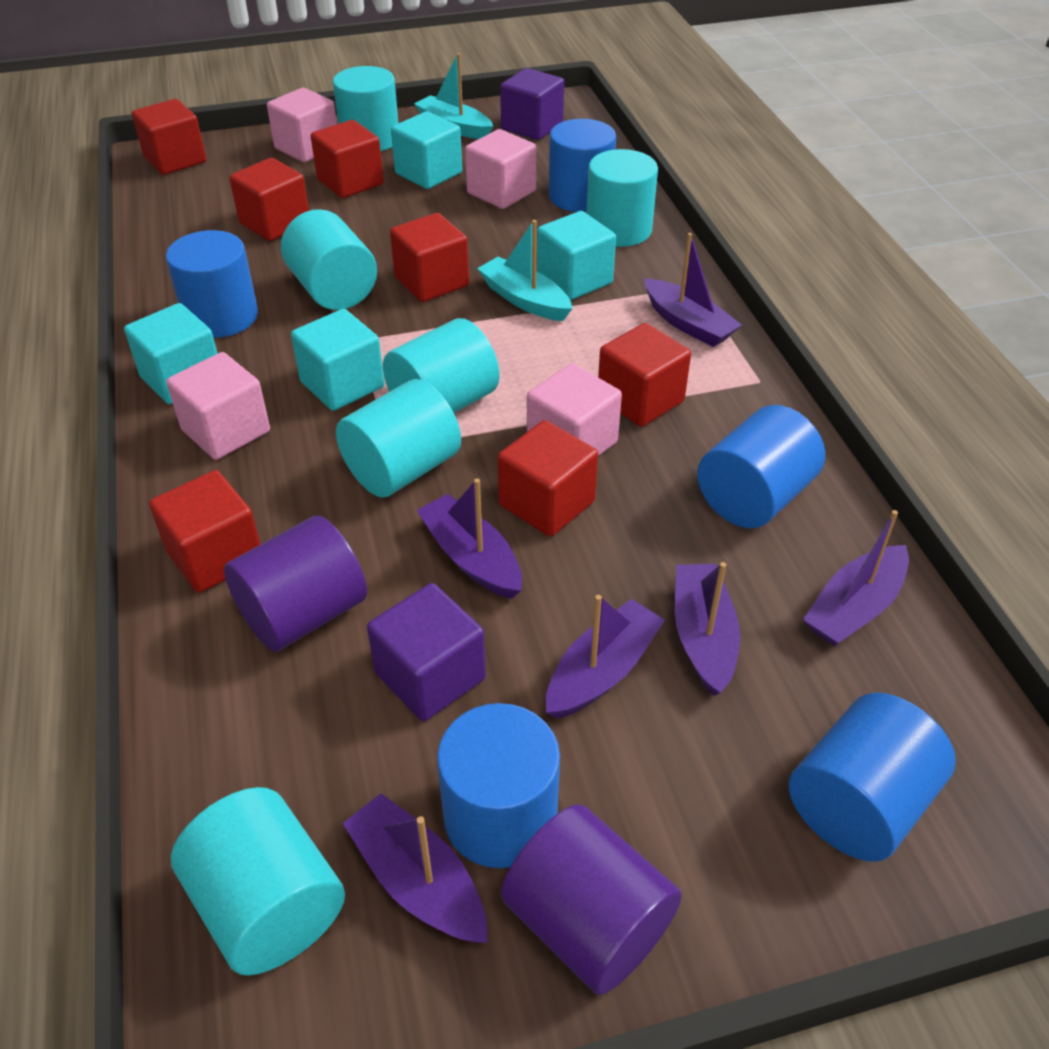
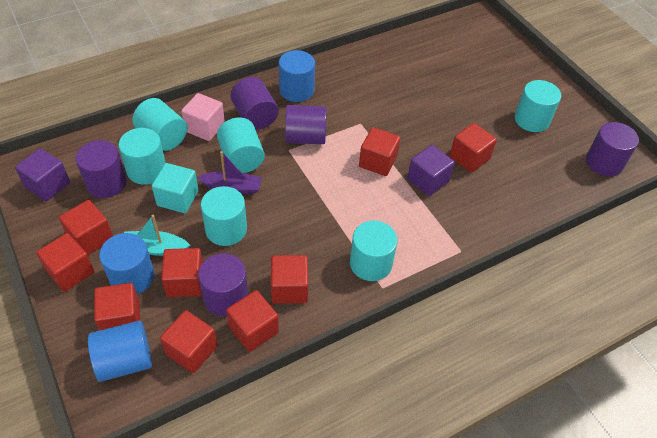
blue cylinder: 5 -> 3
pink cube: 4 -> 1
purple boat: 6 -> 1
purple cylinder: 2 -> 5
red cube: 7 -> 9
turquoise boat: 2 -> 1
turquoise cube: 4 -> 1

